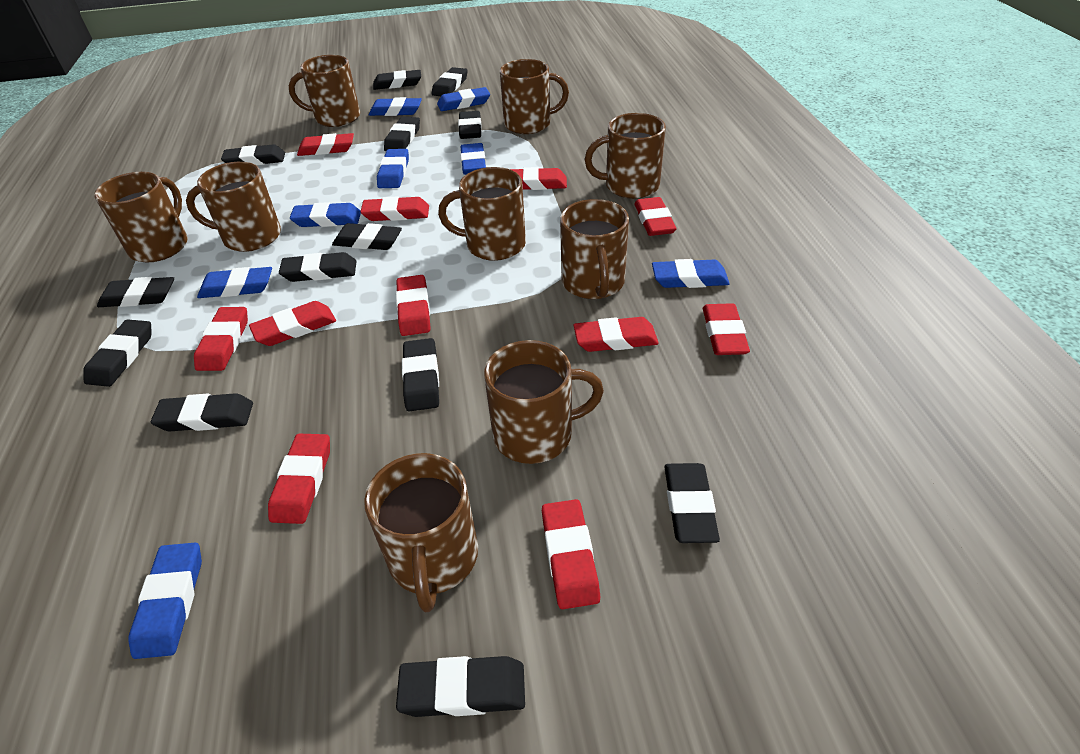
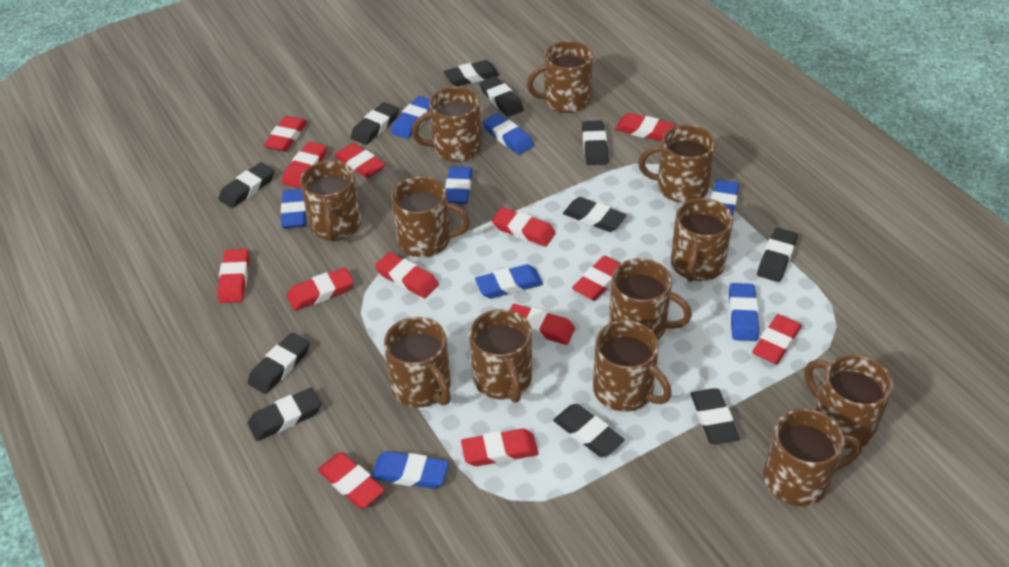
black eraser: 13 -> 11
brown mug: 9 -> 12
red eraser: 11 -> 13

